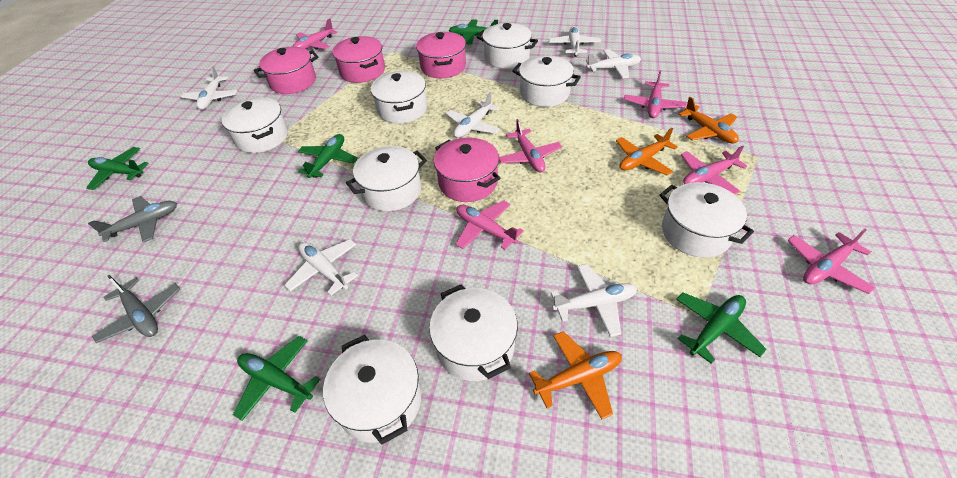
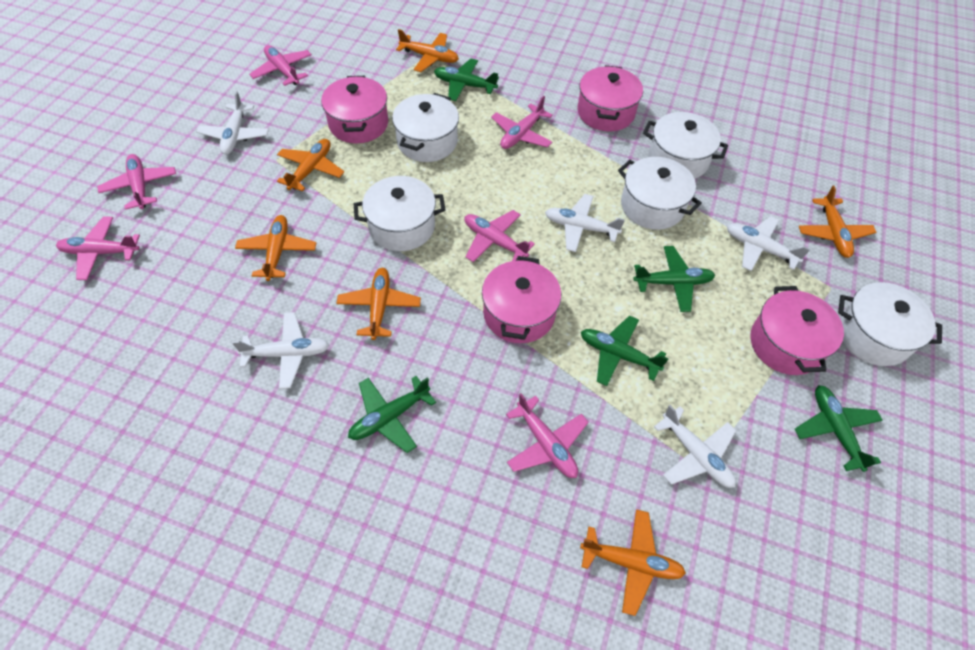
grey plane: 2 -> 0
orange plane: 3 -> 6
white plane: 6 -> 5
white pot: 8 -> 5

